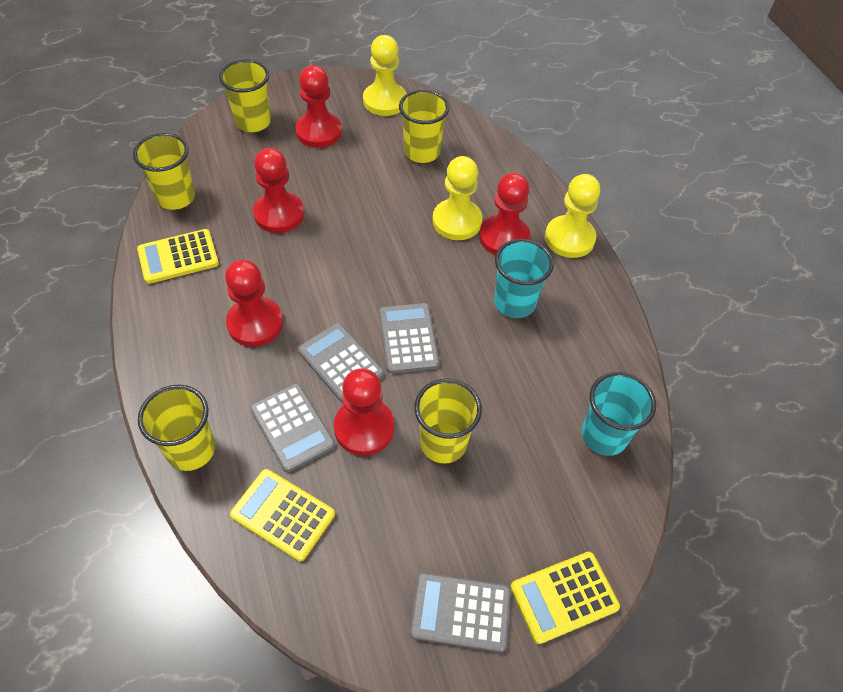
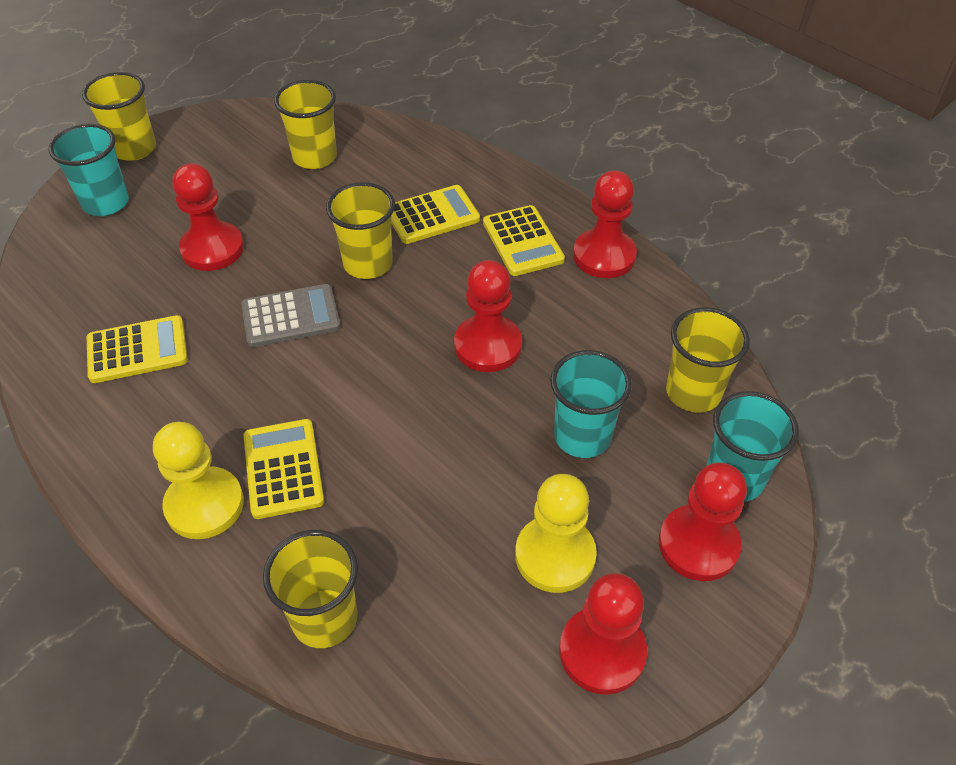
grey calculator: 4 -> 1
turquoise cup: 2 -> 3
yellow calculator: 3 -> 4
yellow pawn: 3 -> 2

